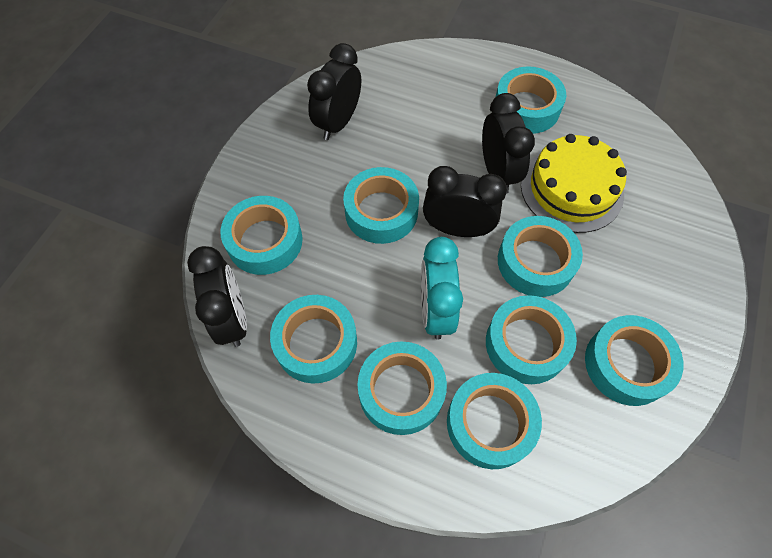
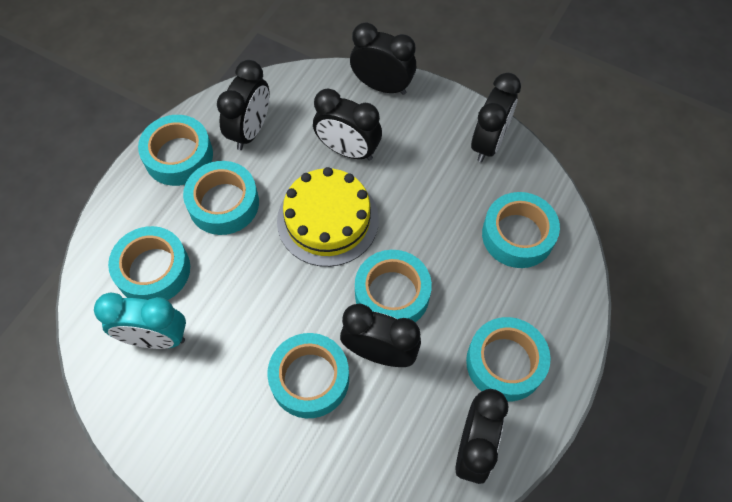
black clock: 4 -> 6
turquoise tape: 9 -> 7

